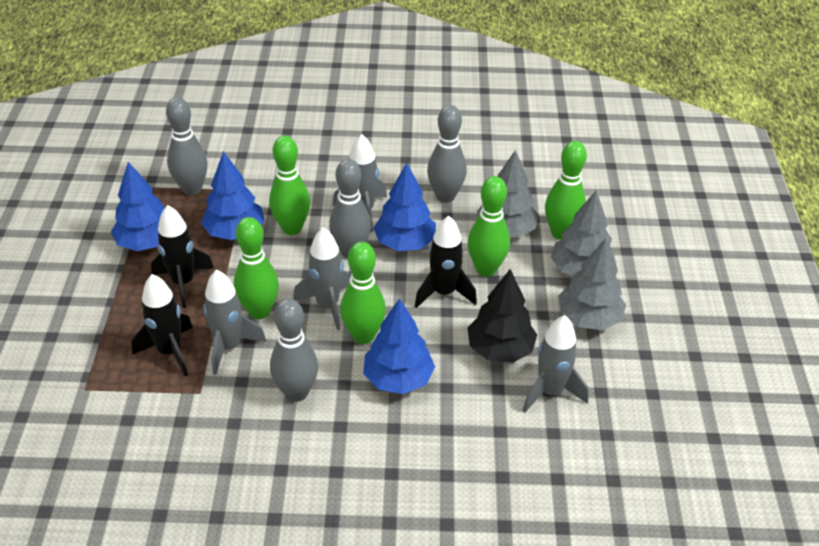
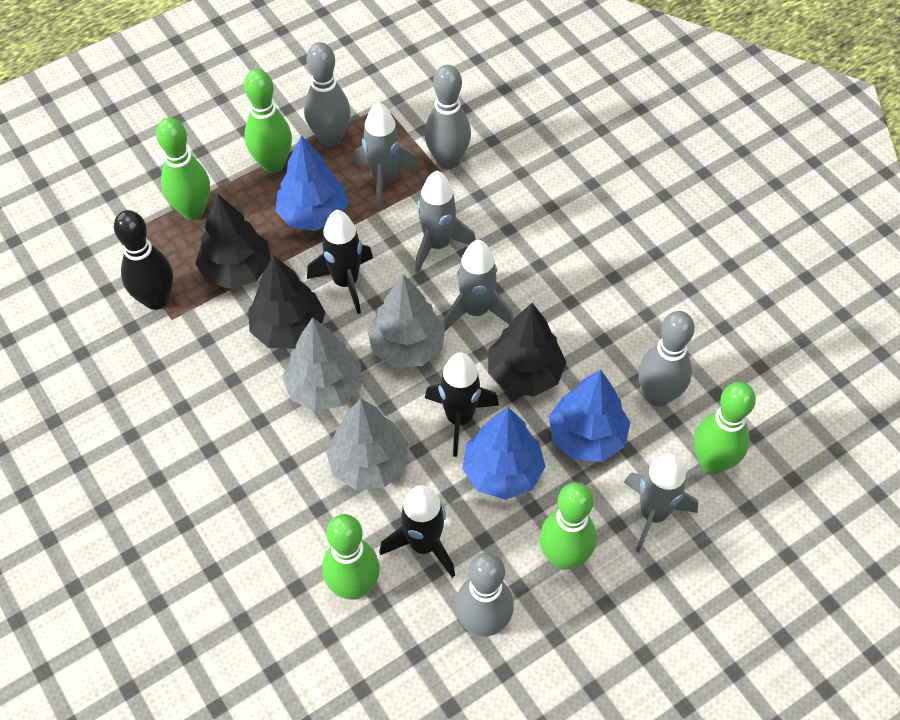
black bowling pin: 0 -> 1
black tree: 1 -> 3
blue tree: 4 -> 3

